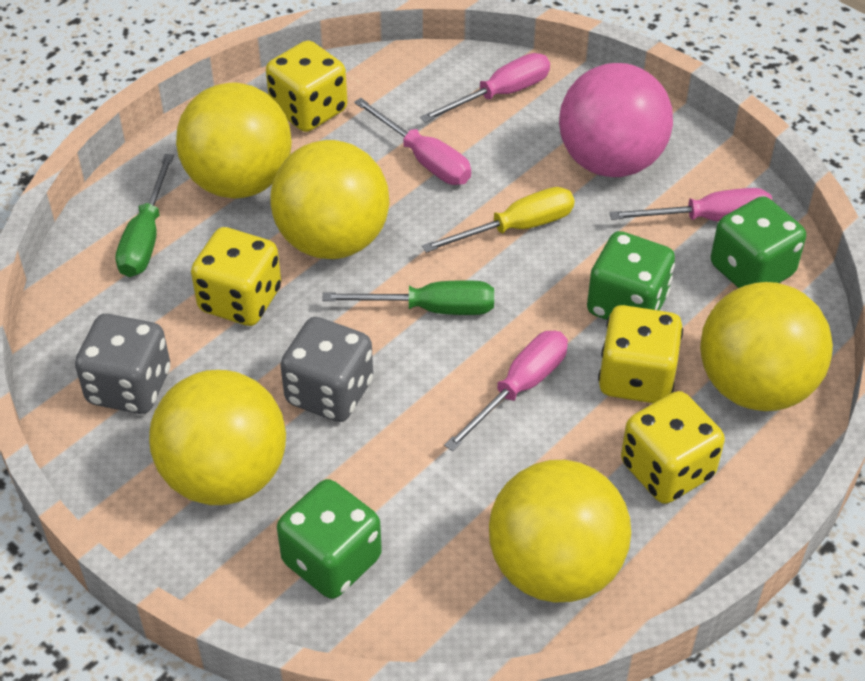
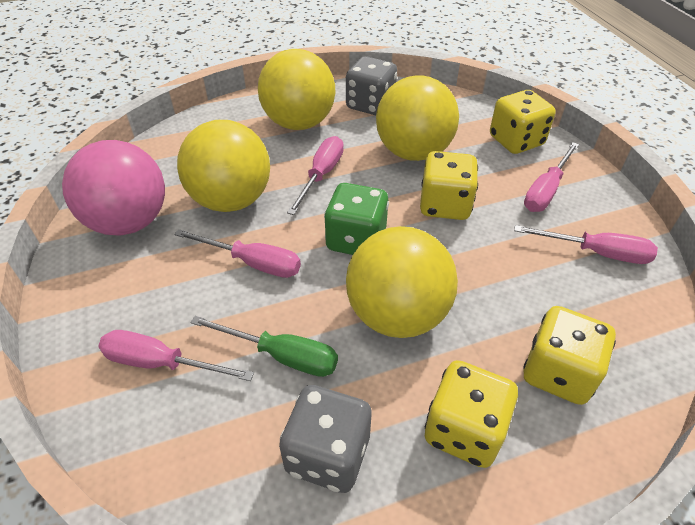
green dice: 3 -> 1
green screwdriver: 2 -> 1
pink screwdriver: 4 -> 5
yellow ball: 5 -> 4
yellow screwdriver: 1 -> 0

